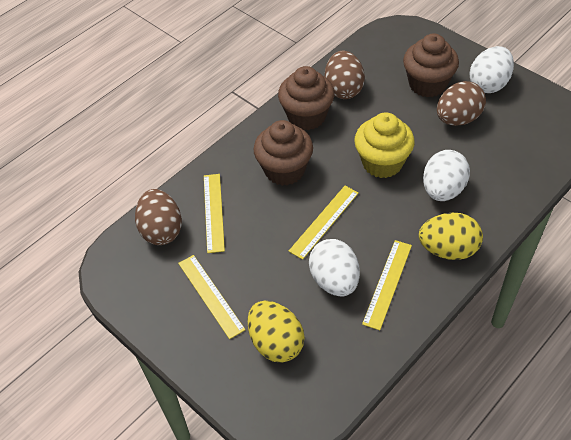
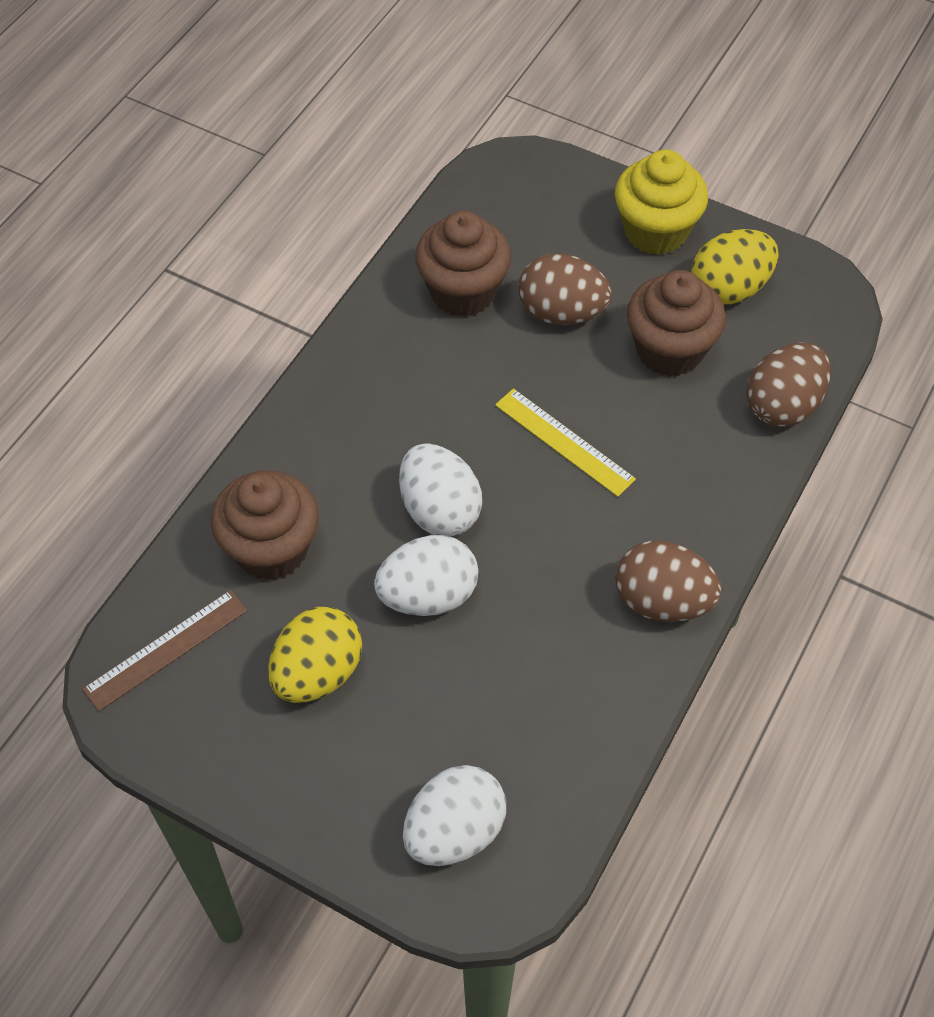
brown ruler: 0 -> 1
yellow ruler: 4 -> 1

